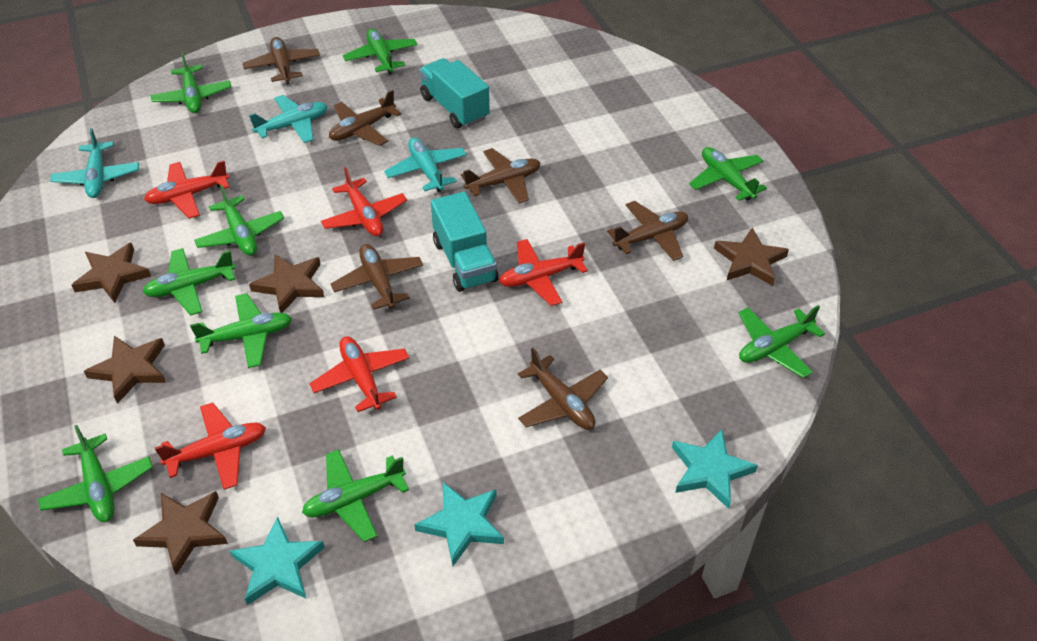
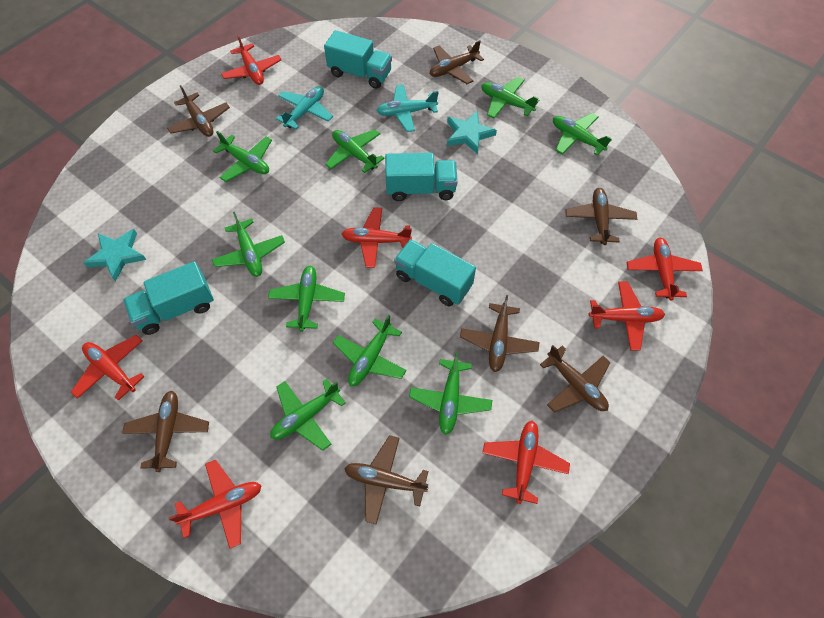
brown plane: 6 -> 7
brown star: 5 -> 0
red plane: 5 -> 7
turquoise plane: 3 -> 2
turquoise star: 3 -> 2
turquoise truck: 2 -> 4

